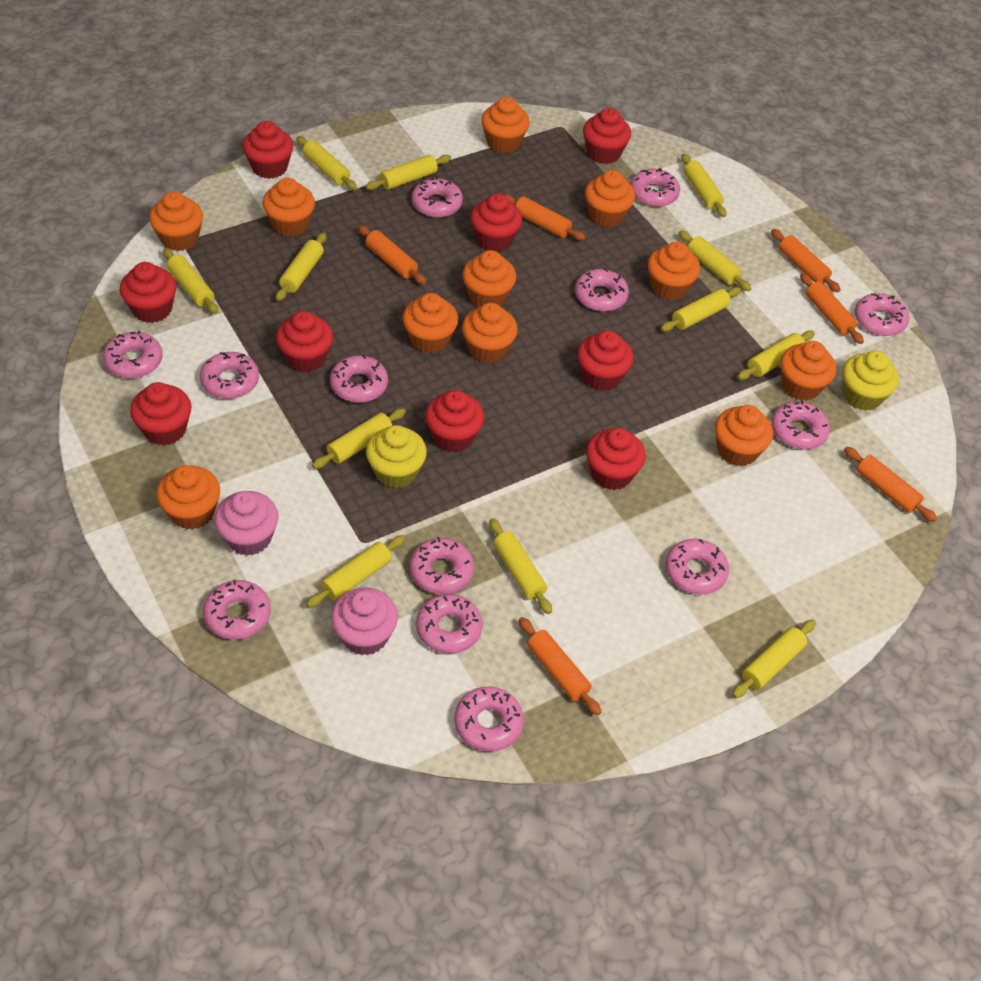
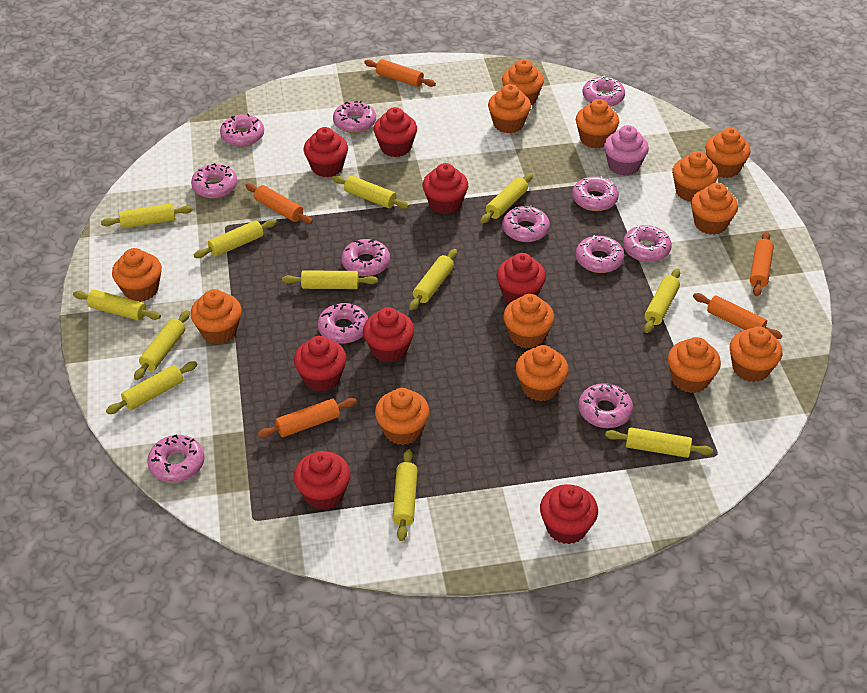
orange cupcake: 11 -> 13
orange rolling pin: 6 -> 5
pink cupcake: 2 -> 1
pink donut: 13 -> 12
red cupcake: 9 -> 8
yellow cupcake: 2 -> 0

